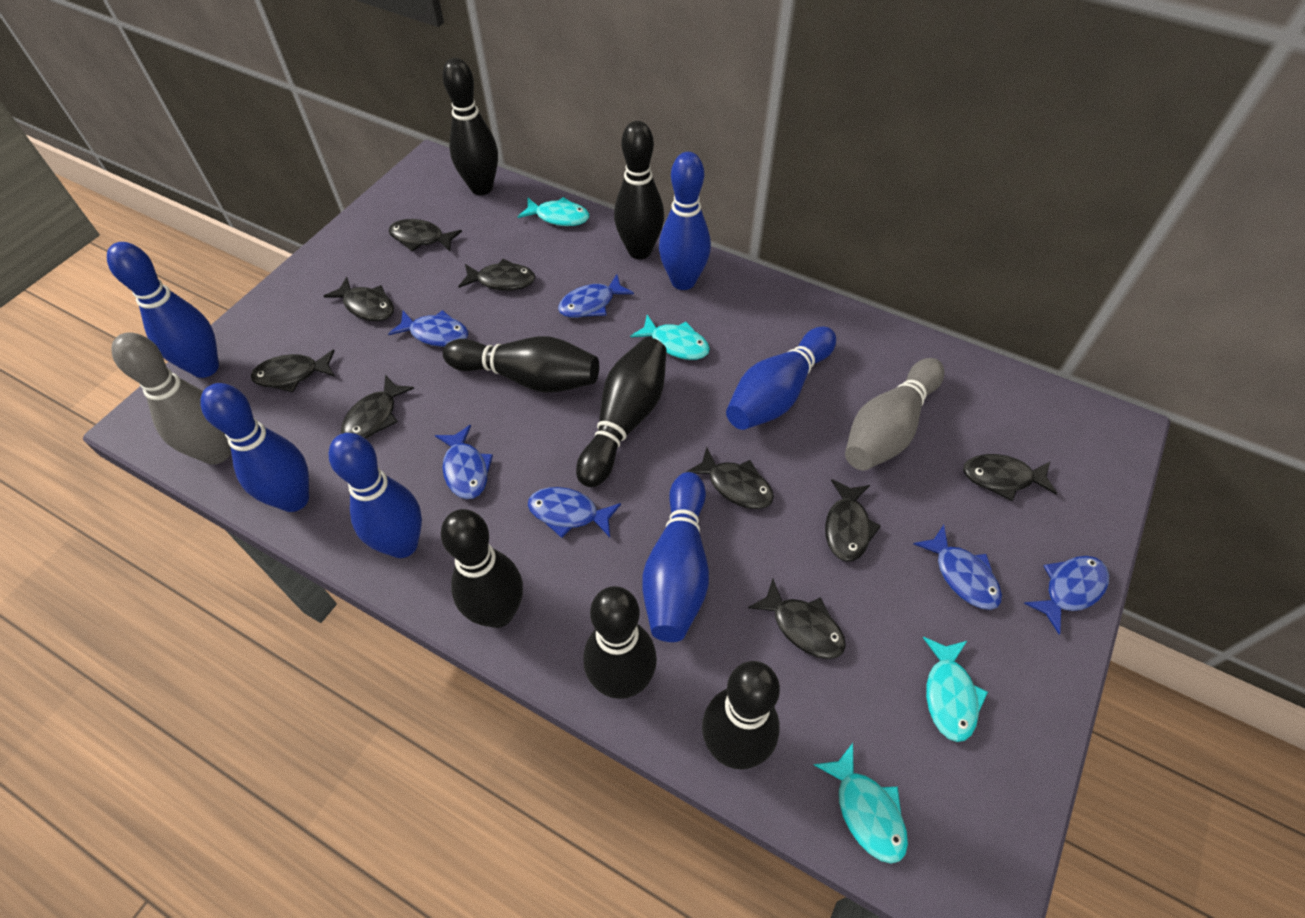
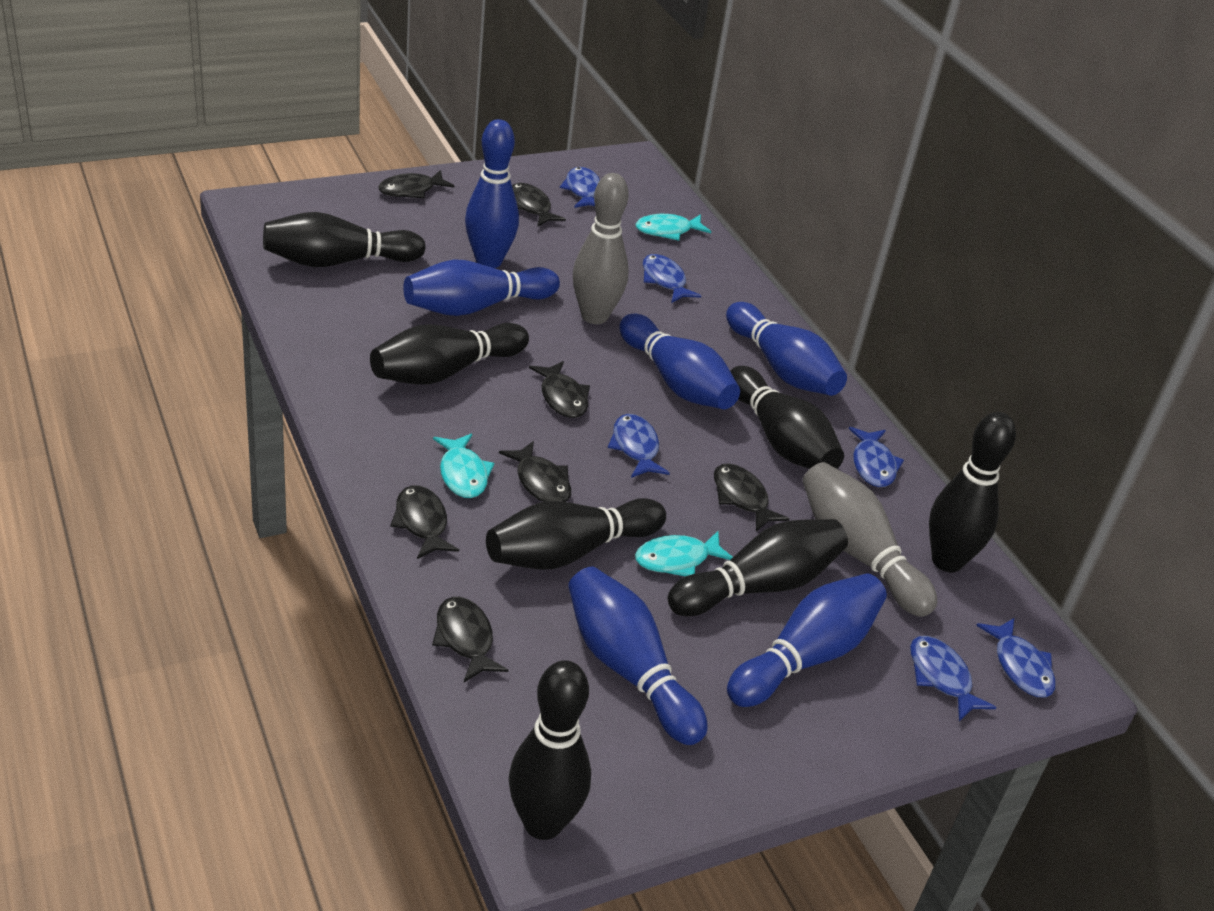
black fish: 9 -> 7
turquoise fish: 4 -> 3

